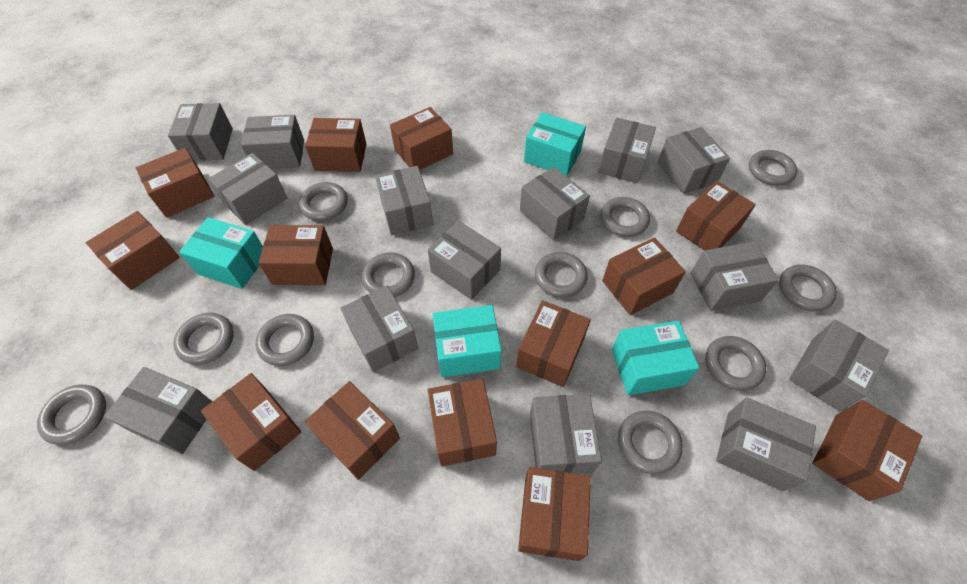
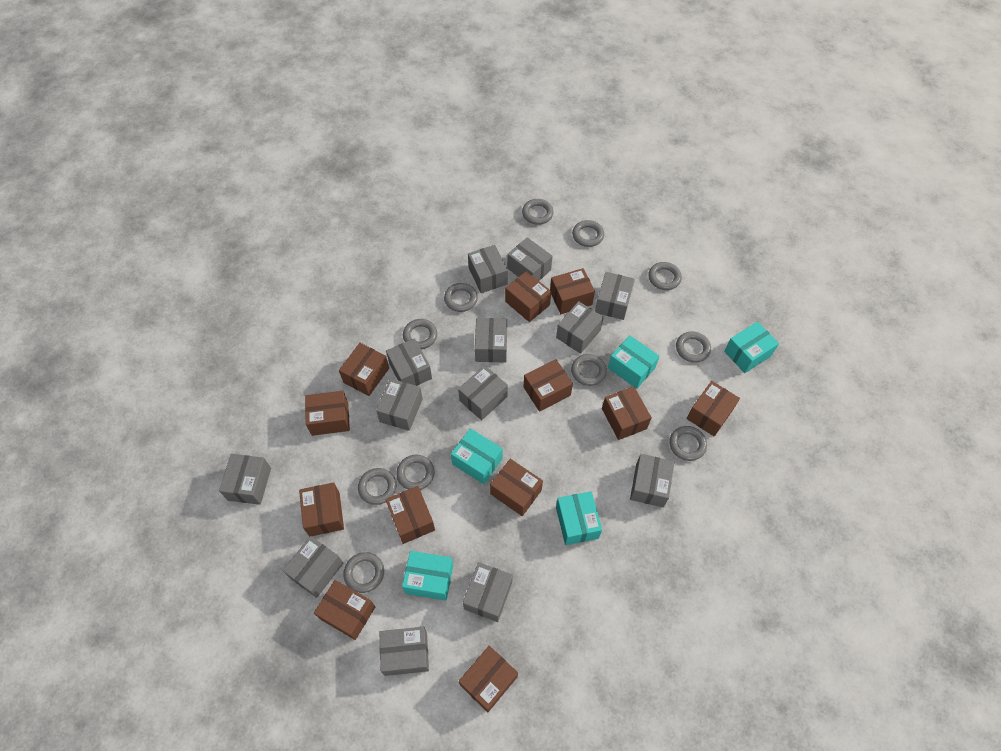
brown box: 13 -> 12
grey box: 14 -> 13
turquoise box: 4 -> 5

